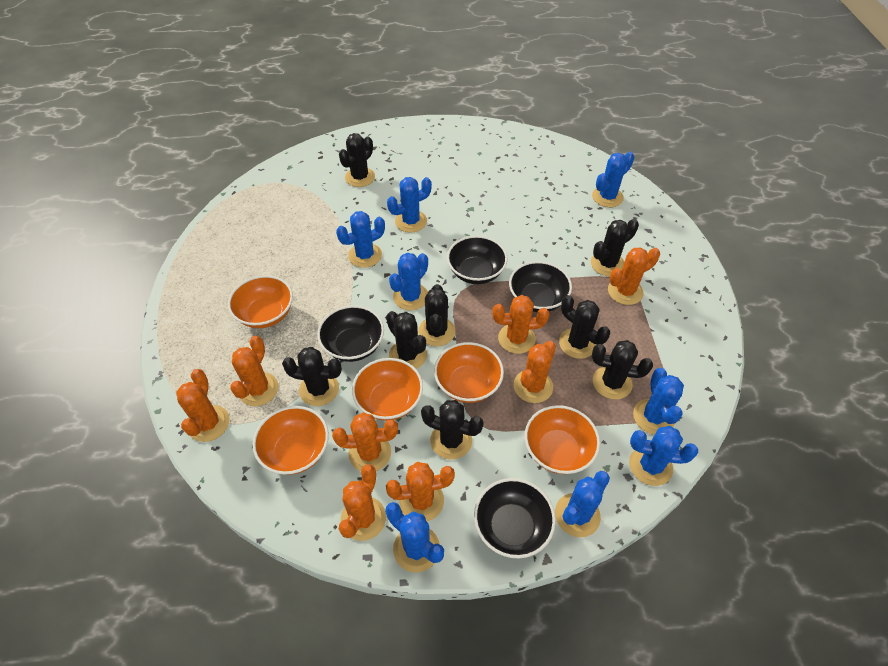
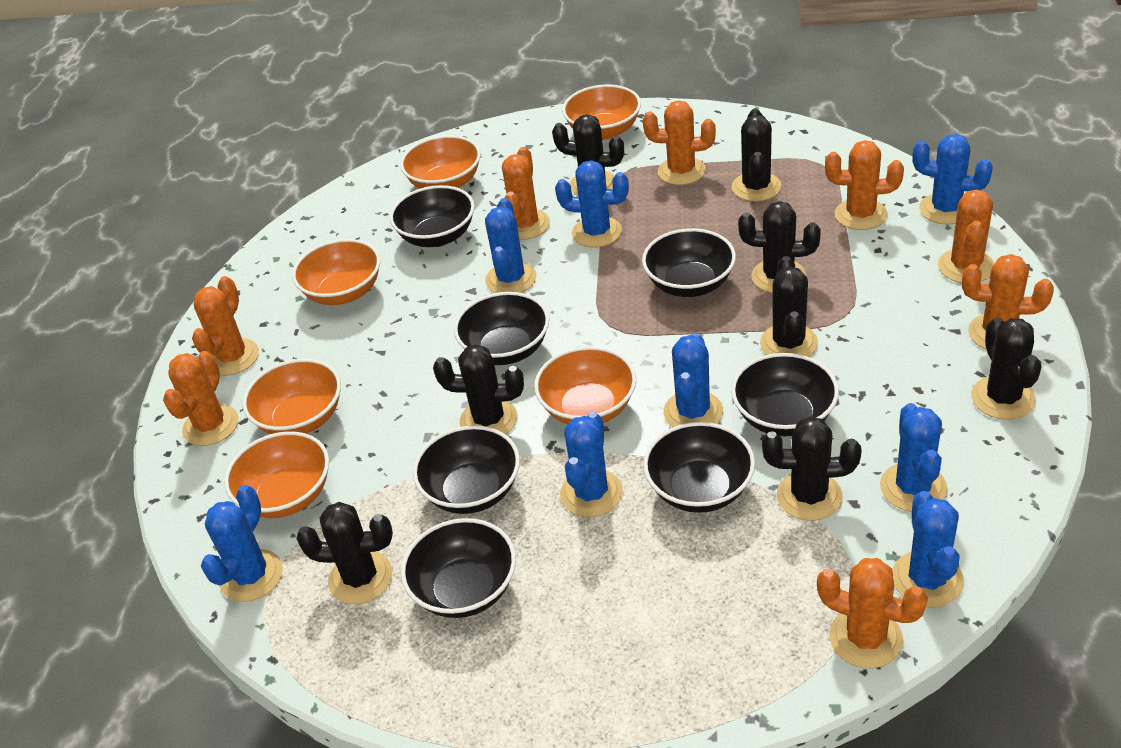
black bowl: 4 -> 7
orange bowl: 5 -> 6

